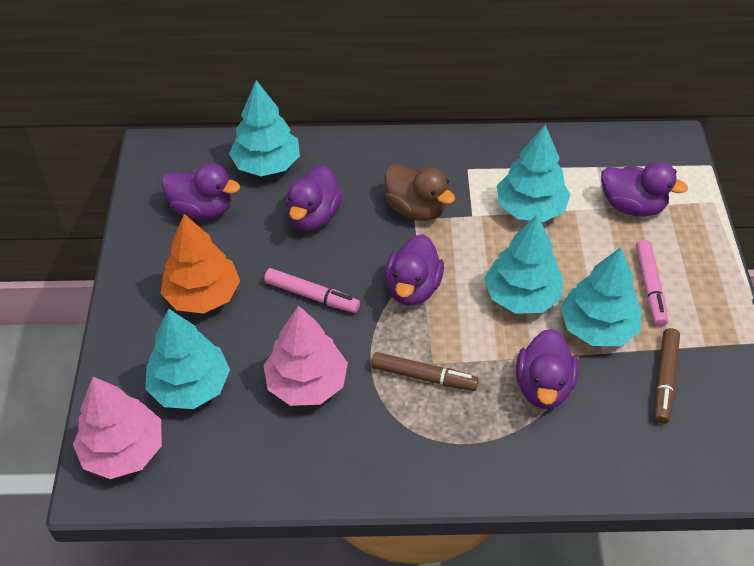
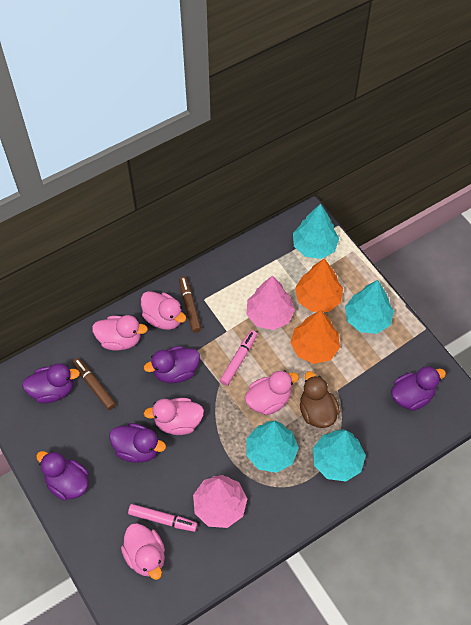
orange tree: 1 -> 2
pink duck: 0 -> 5
turquoise tree: 5 -> 4

